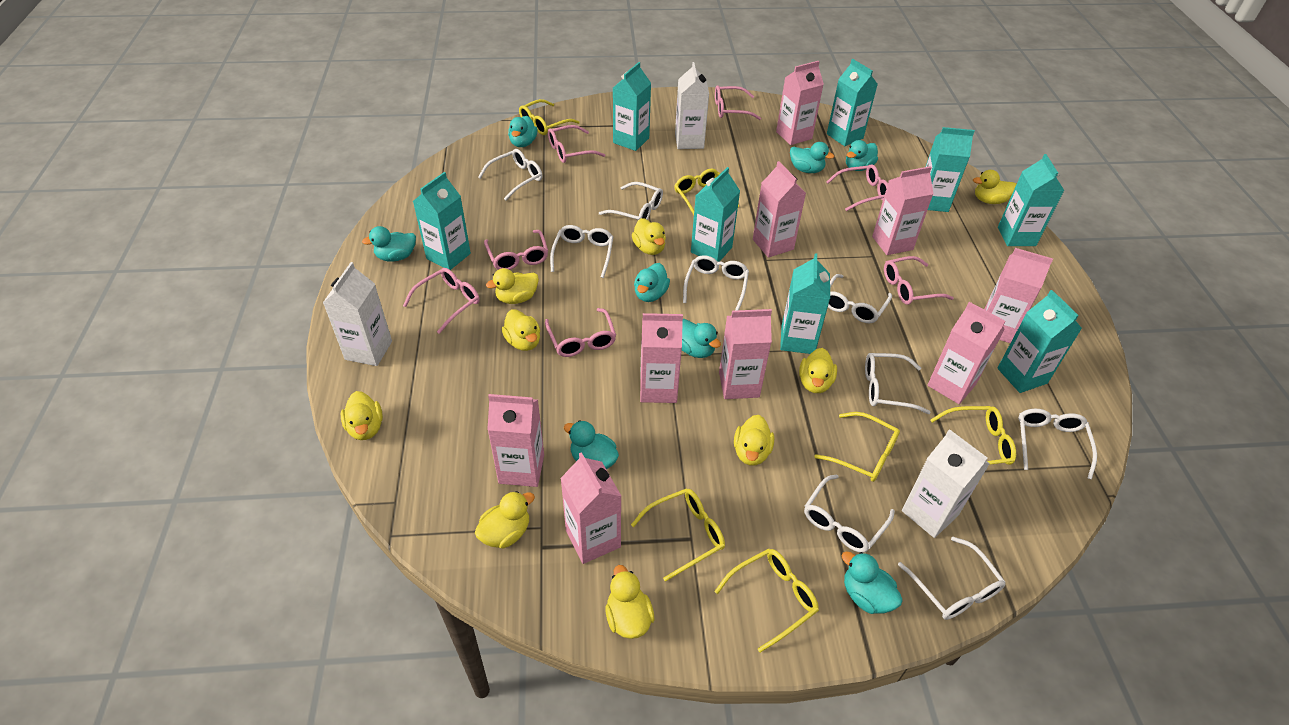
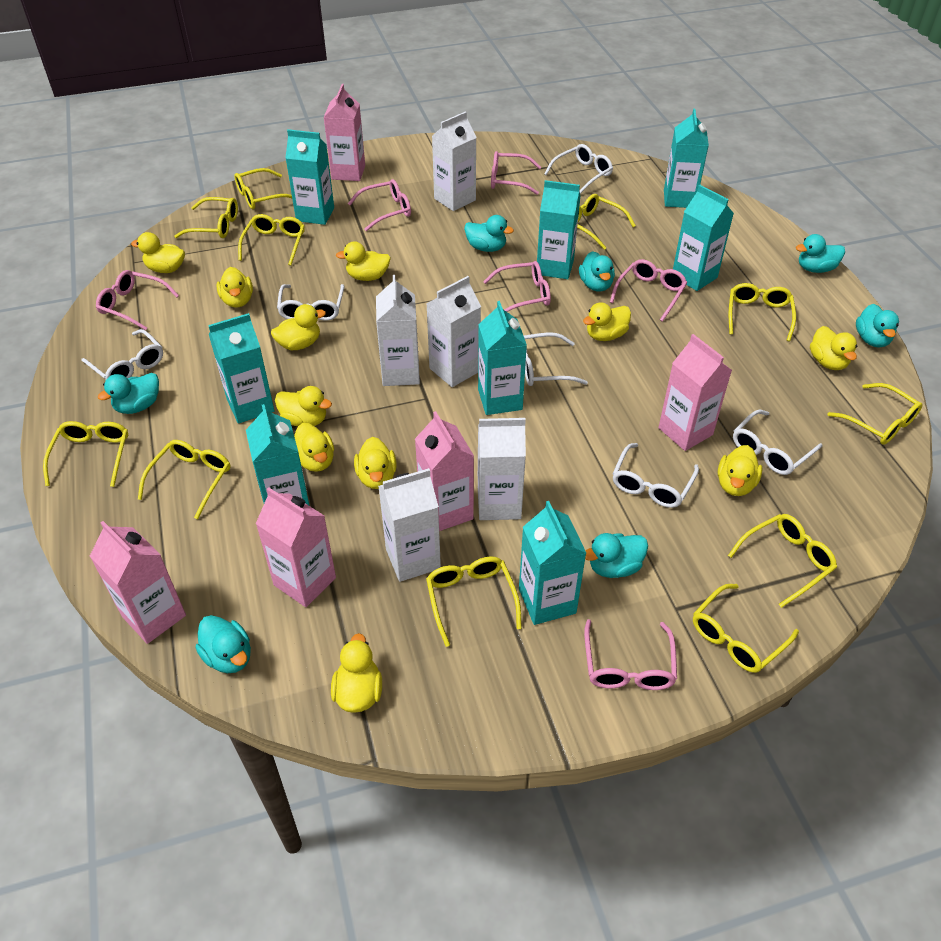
pink carton: 9 -> 5
pink glasses: 7 -> 6
turquoise duck: 8 -> 7
white carton: 3 -> 5
white glasses: 9 -> 6
yellow duck: 9 -> 11
yellow glasses: 6 -> 11

